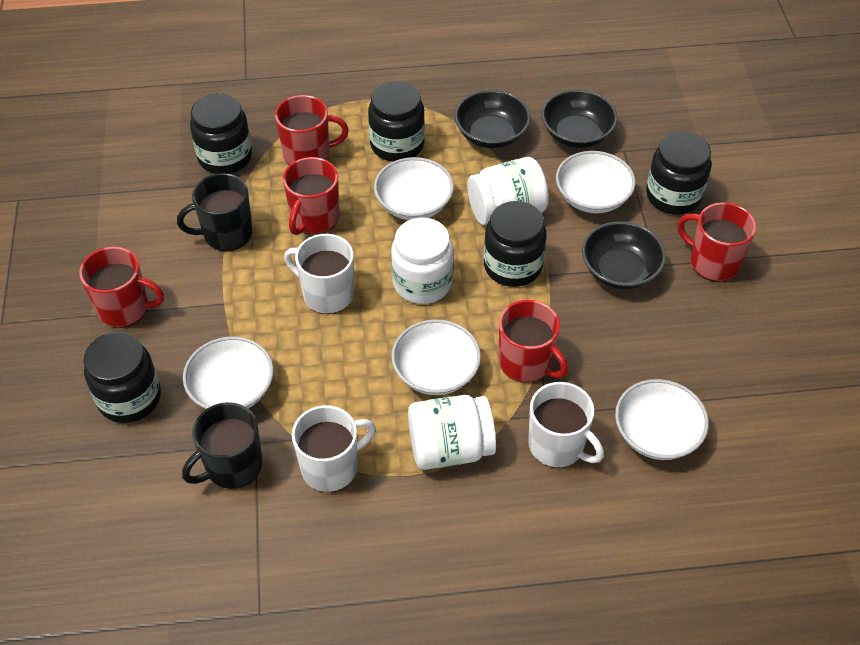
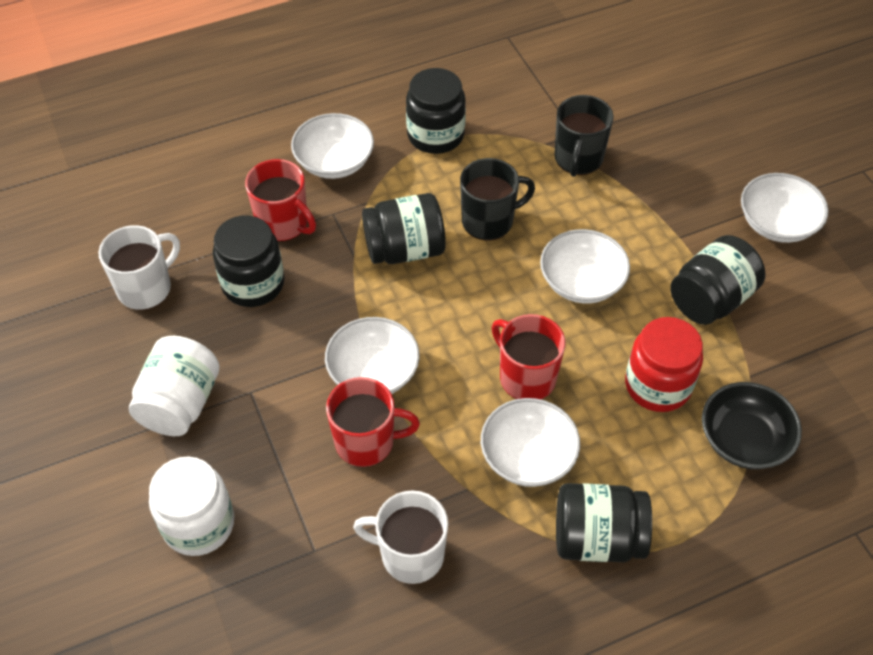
black bowl: 3 -> 1
red jar: 0 -> 1
red mug: 5 -> 3
white jar: 3 -> 2
white mug: 3 -> 2

